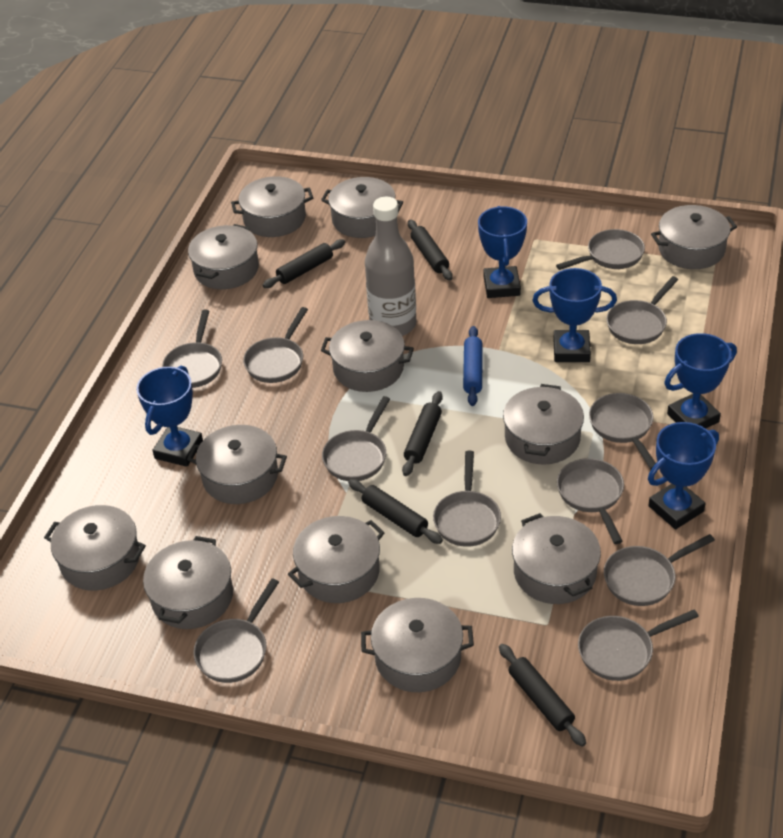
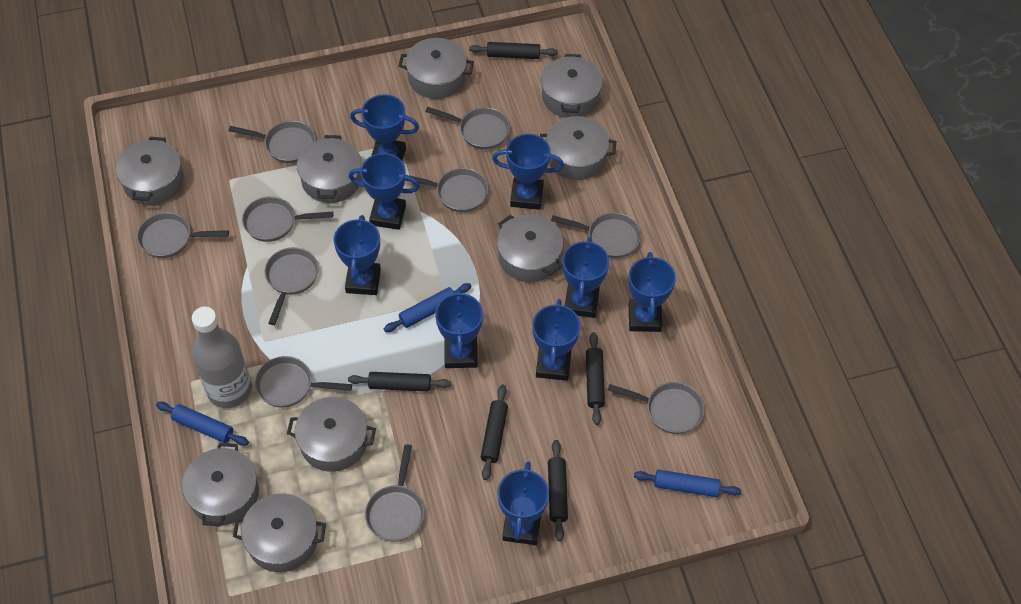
blue rolling pin: 1 -> 3
blue trophy: 5 -> 9
grey pan: 11 -> 10
grey pot: 12 -> 9

